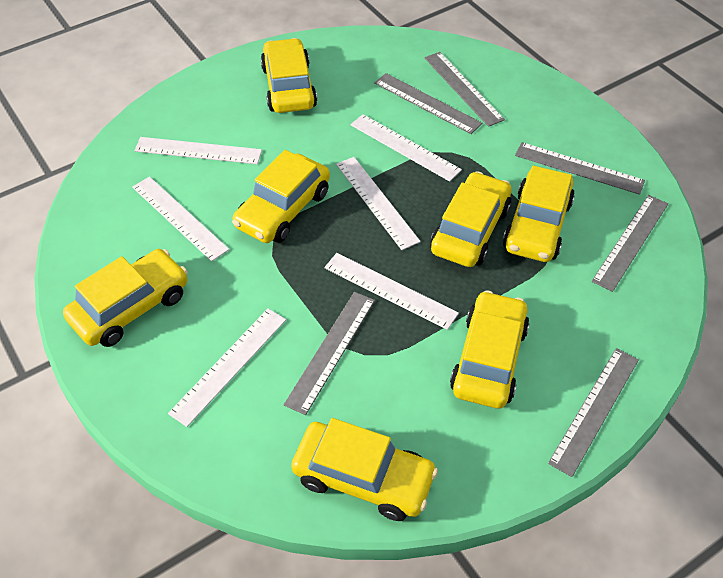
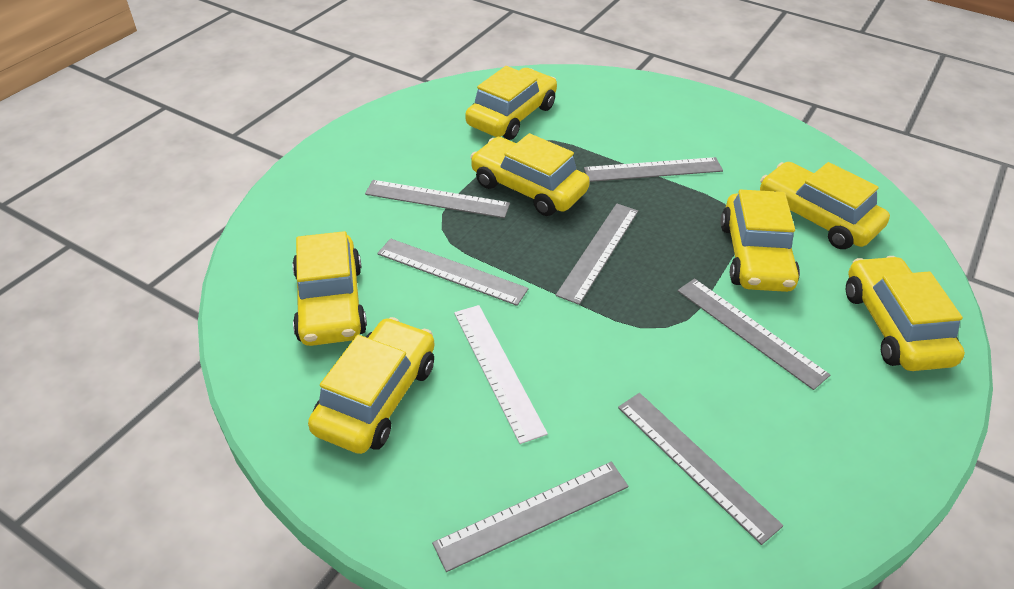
grey ruler: 6 -> 7
white ruler: 6 -> 1

